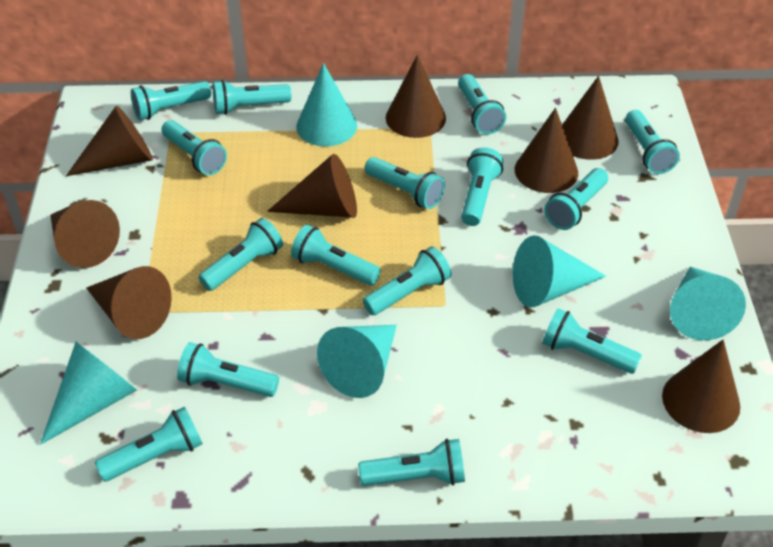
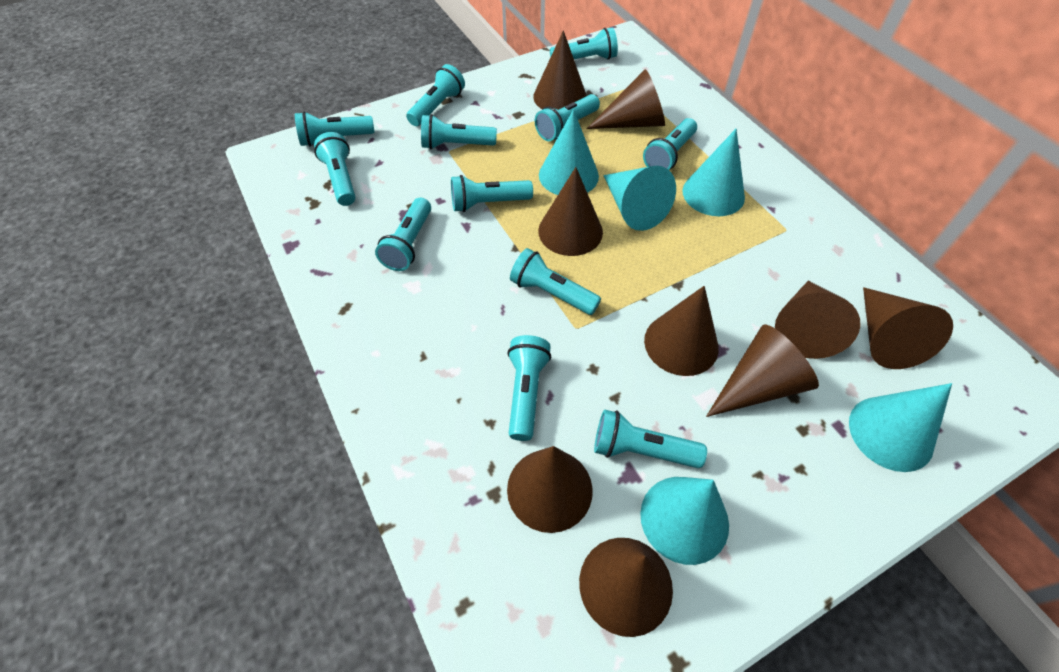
brown cone: 8 -> 9
turquoise flashlight: 15 -> 12

